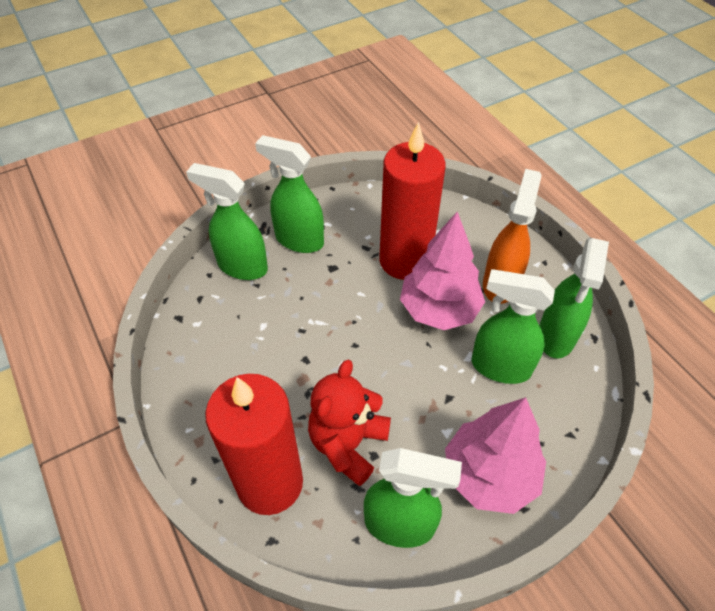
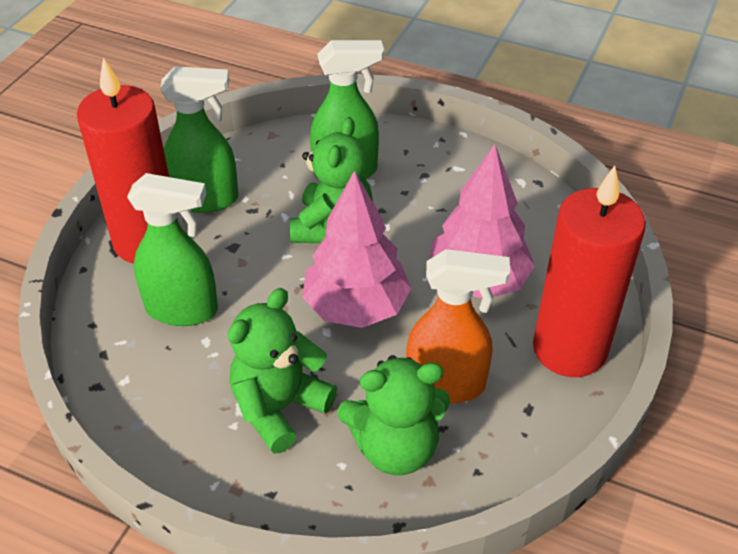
green spray bottle: 5 -> 3
green teddy bear: 0 -> 3
red teddy bear: 1 -> 0

